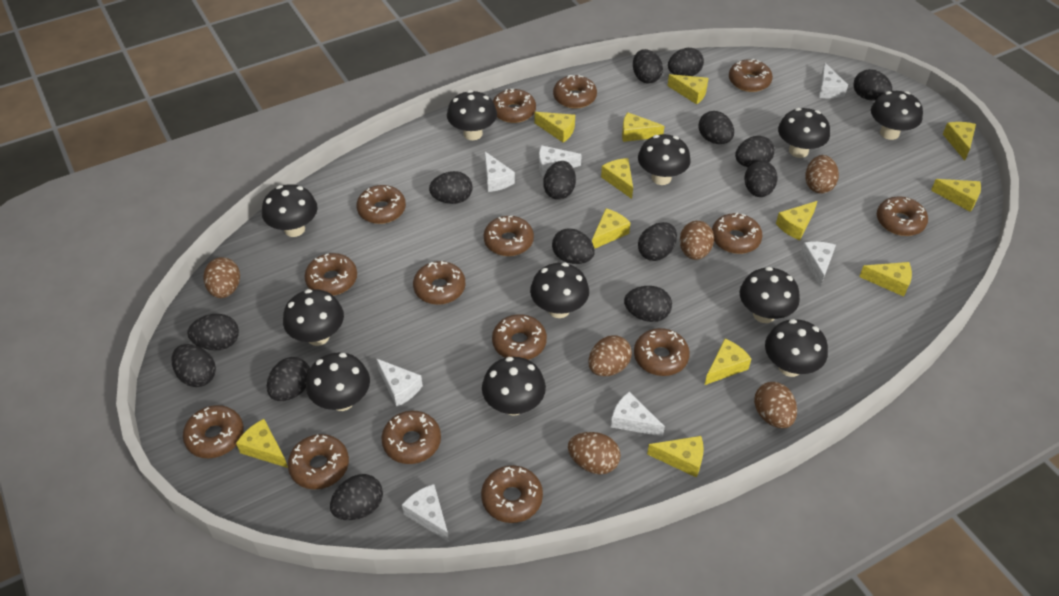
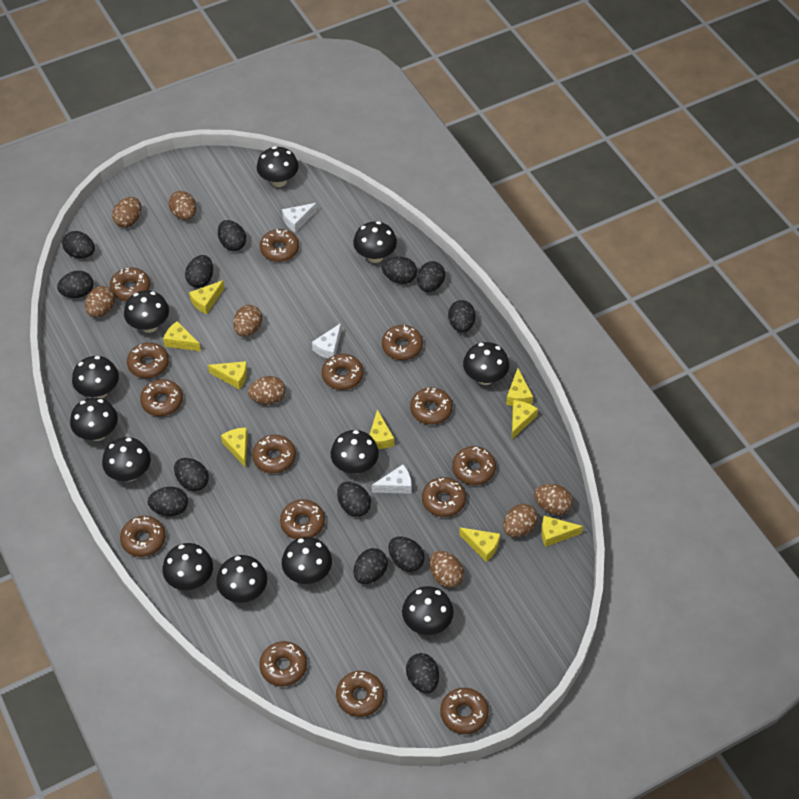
black egg: 15 -> 13
black mushroom: 11 -> 12
brown egg: 6 -> 8
white cheese: 7 -> 3
yellow cheese: 12 -> 9

